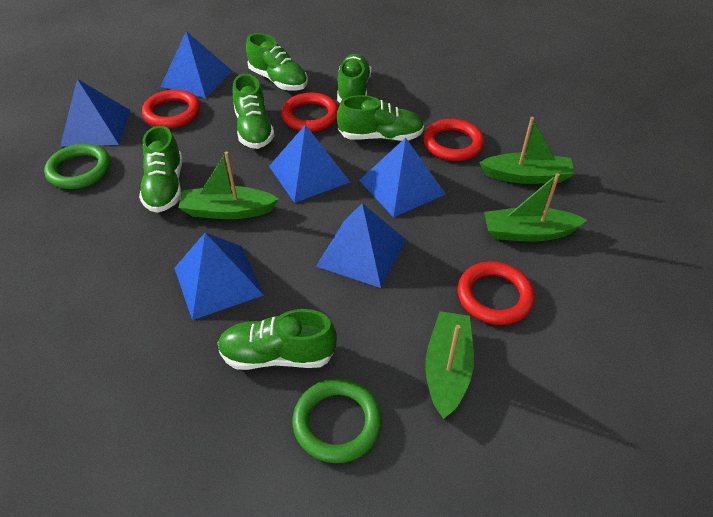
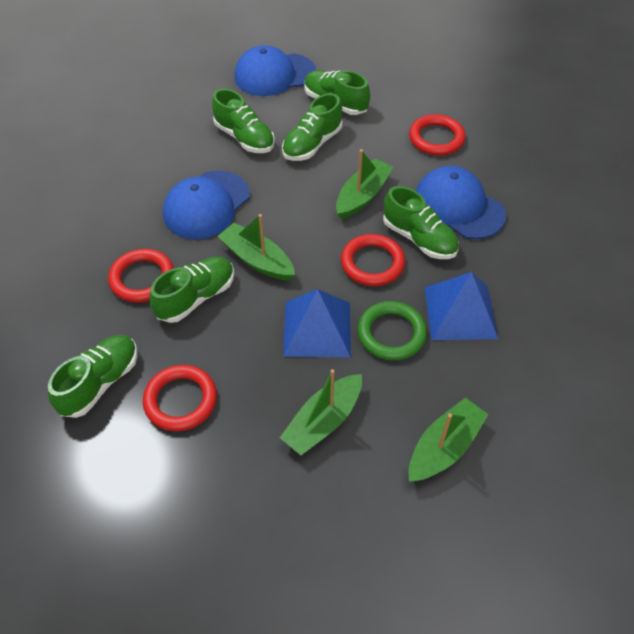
blue cap: 0 -> 3
blue pyramid: 6 -> 2
green ring: 2 -> 1

